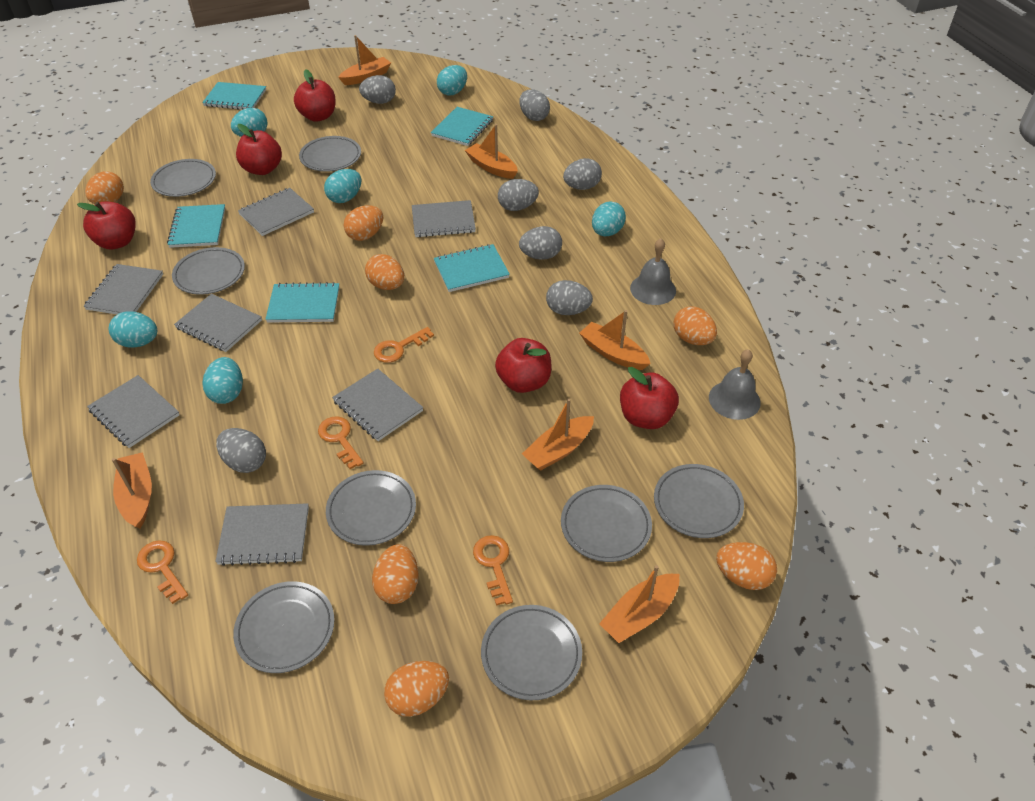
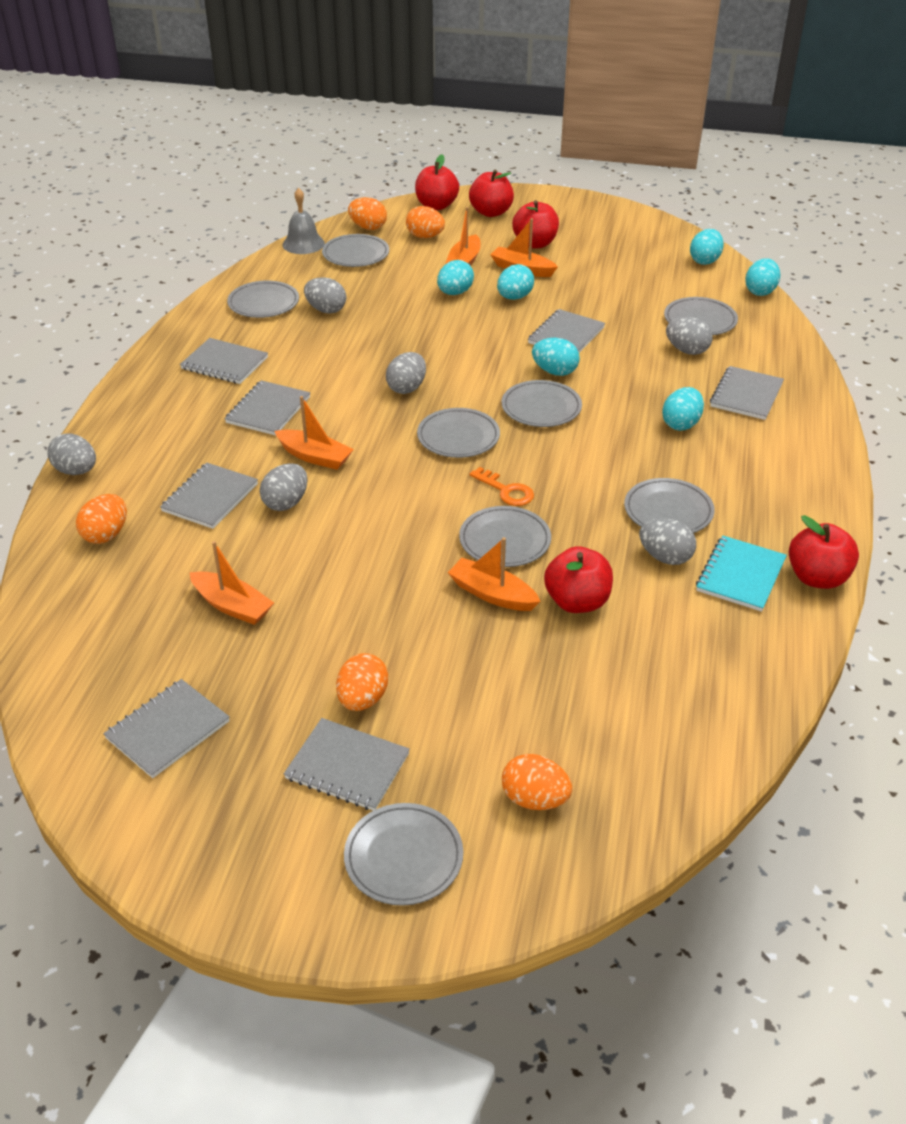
grey bell: 2 -> 1
grey egg: 7 -> 6
orange boat: 6 -> 5
orange egg: 7 -> 5
orange key: 4 -> 1
turquoise notebook: 5 -> 1

